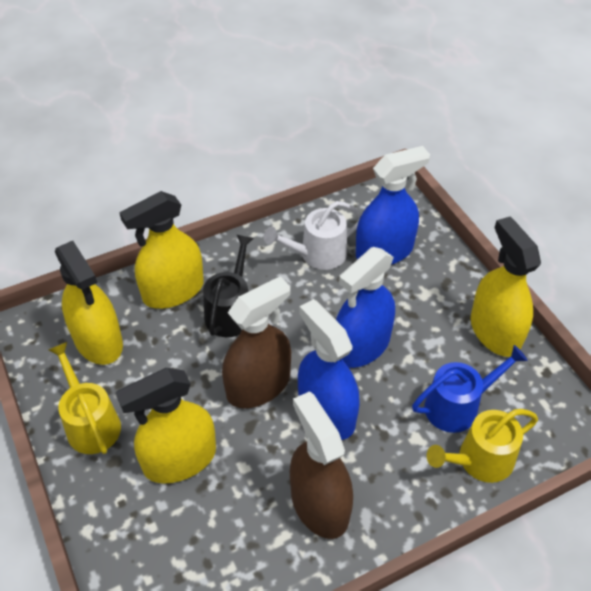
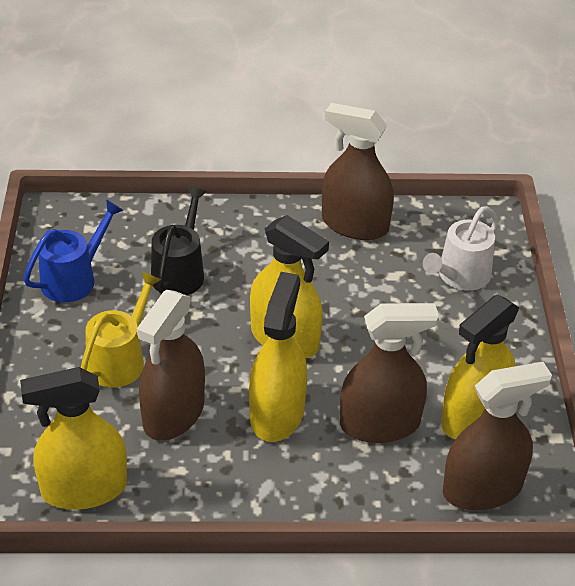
blue spray bottle: 3 -> 0
brown spray bottle: 2 -> 4
yellow watering can: 2 -> 1

